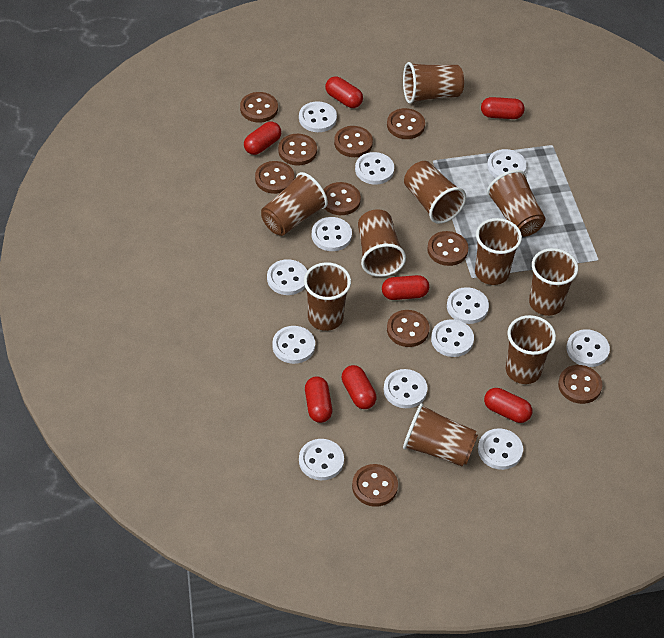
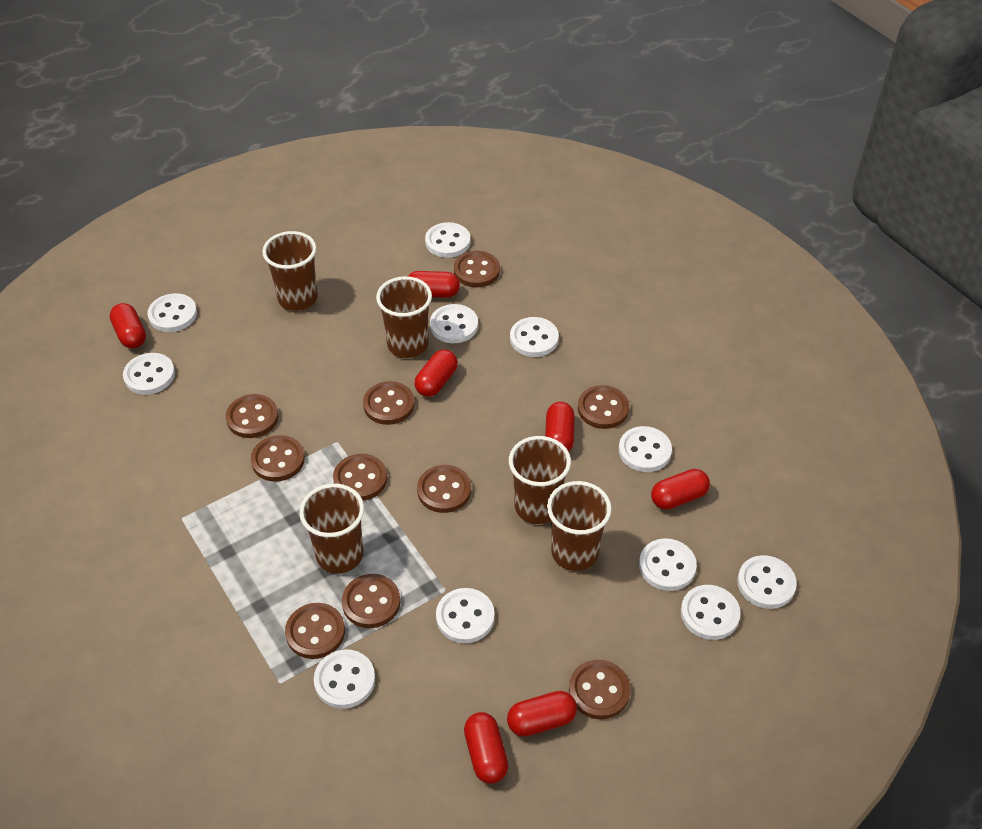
brown cup: 10 -> 5
white button: 12 -> 11

